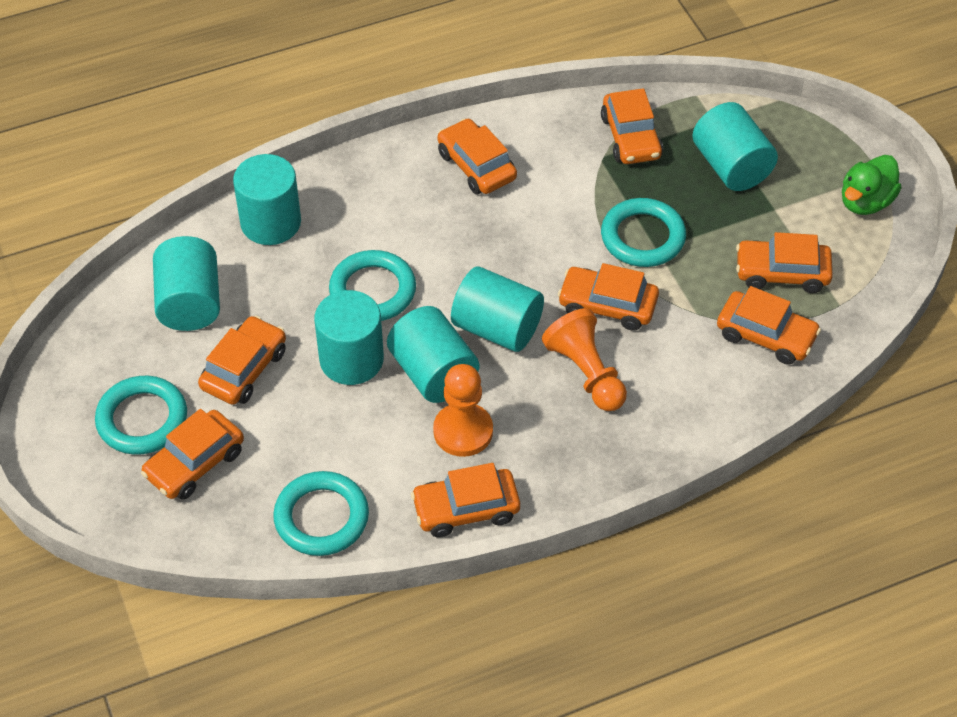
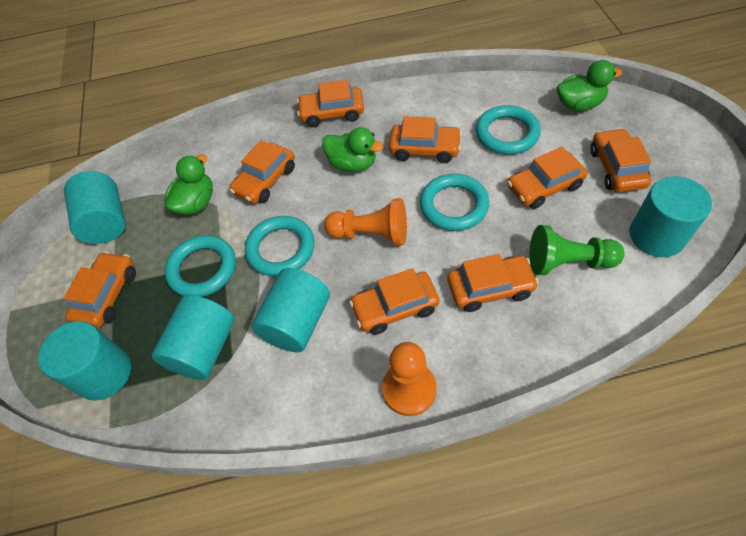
green duck: 1 -> 3
green pawn: 0 -> 1
turquoise cylinder: 6 -> 5

